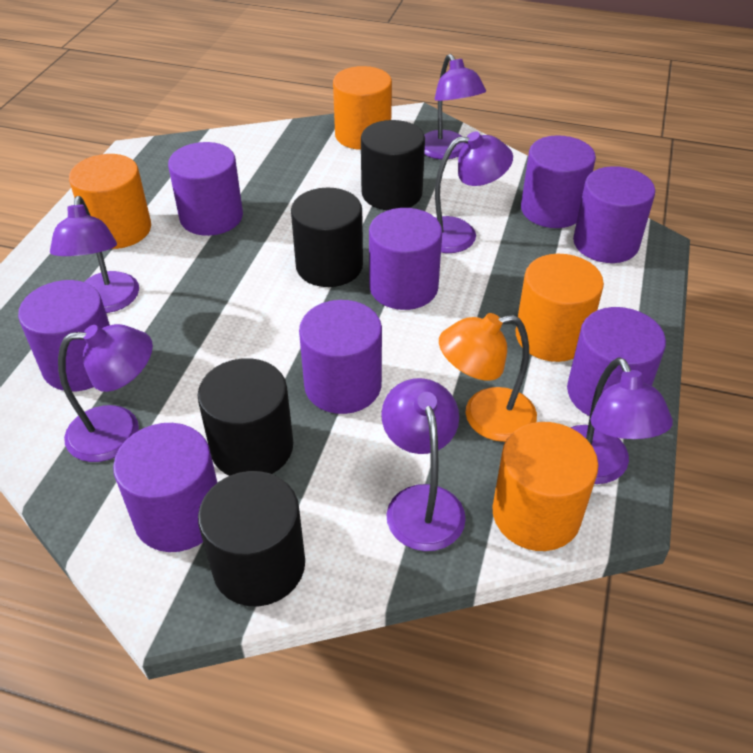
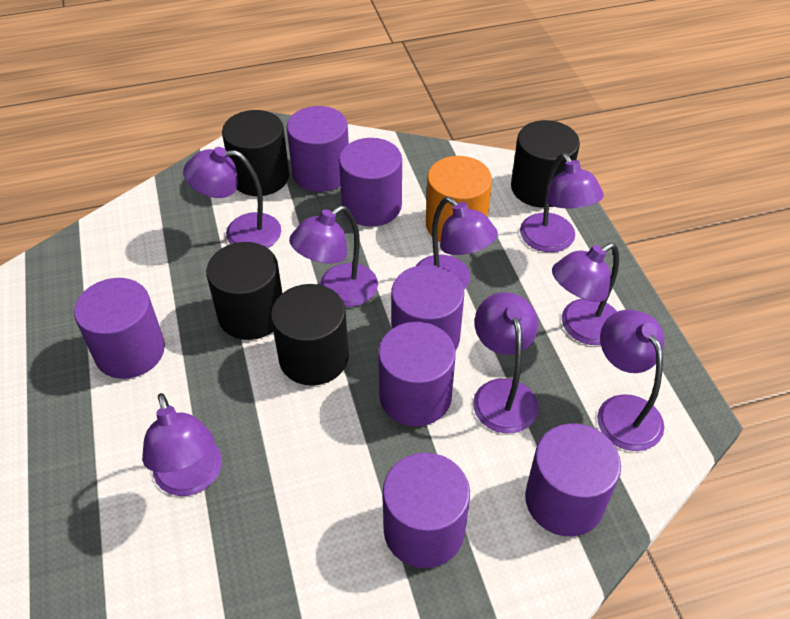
orange cylinder: 4 -> 1
orange lamp: 1 -> 0
purple cylinder: 8 -> 7
purple lamp: 6 -> 8

